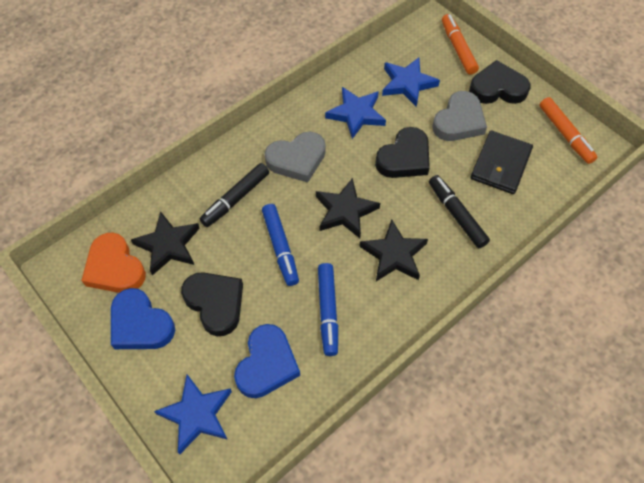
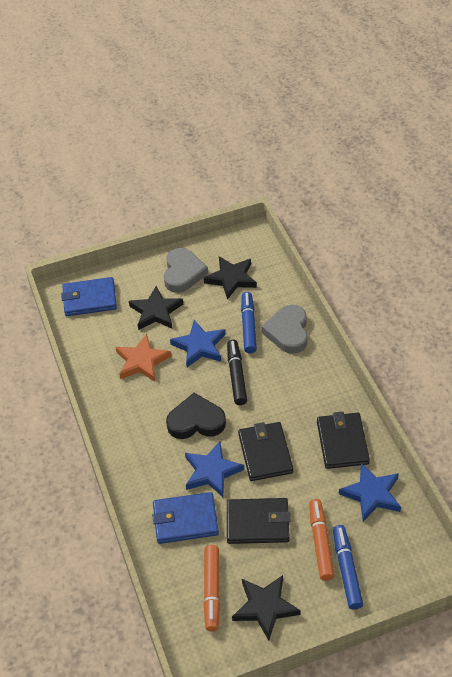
black heart: 3 -> 1
black marker: 2 -> 1
black wallet: 1 -> 3
blue heart: 2 -> 0
blue wallet: 0 -> 2
orange heart: 1 -> 0
orange star: 0 -> 1

